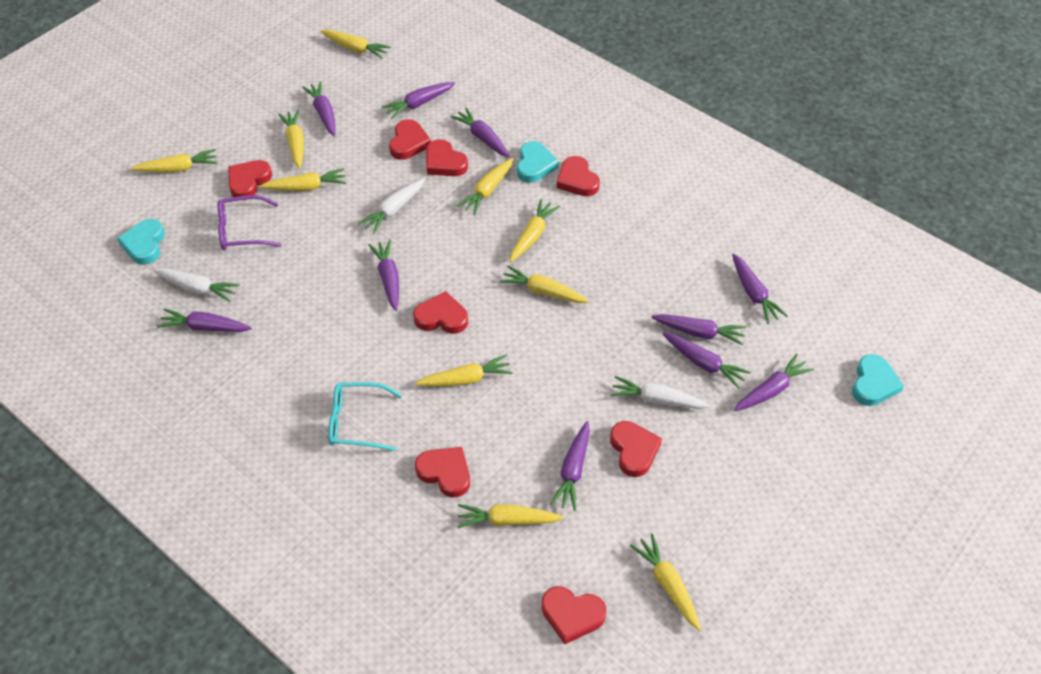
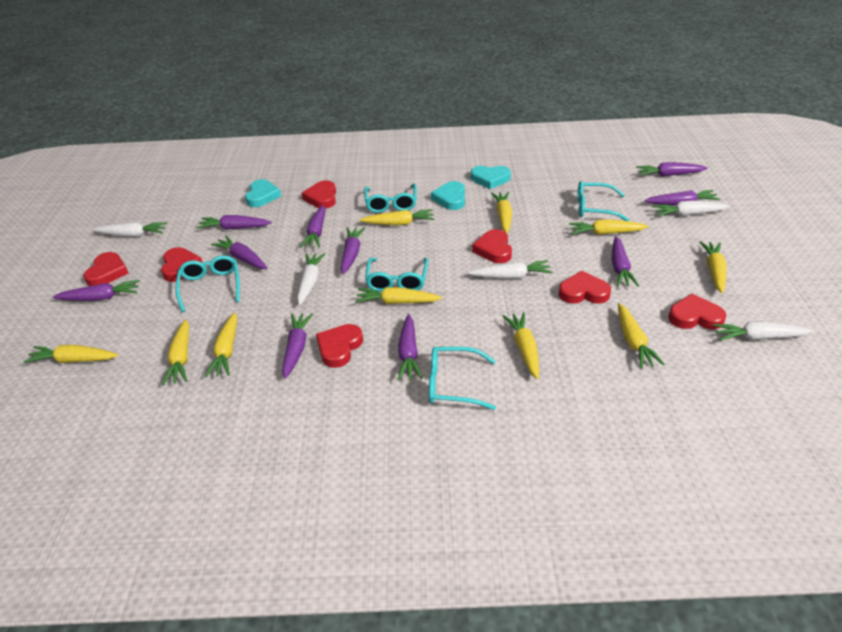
purple glasses: 1 -> 0
red heart: 8 -> 7
turquoise glasses: 1 -> 5
white carrot: 3 -> 5

